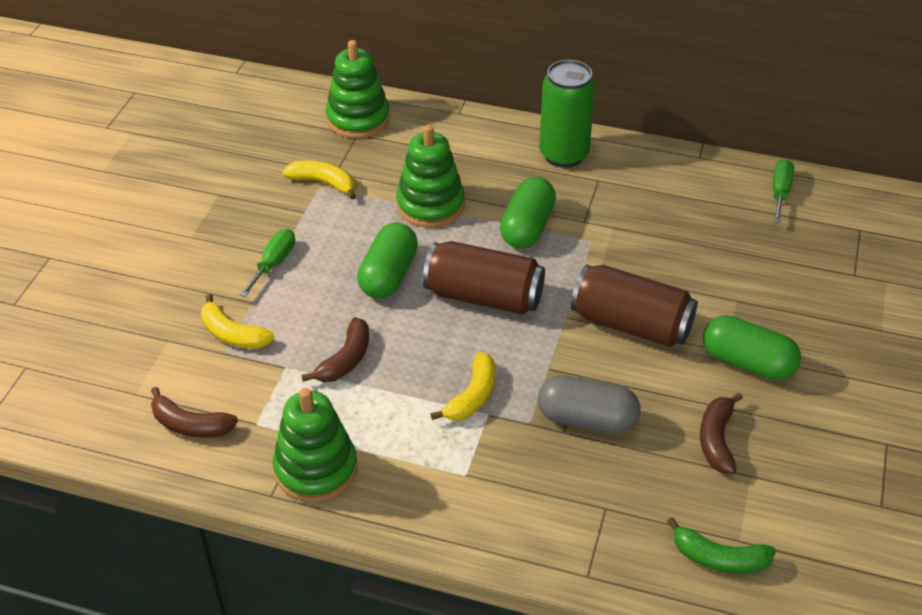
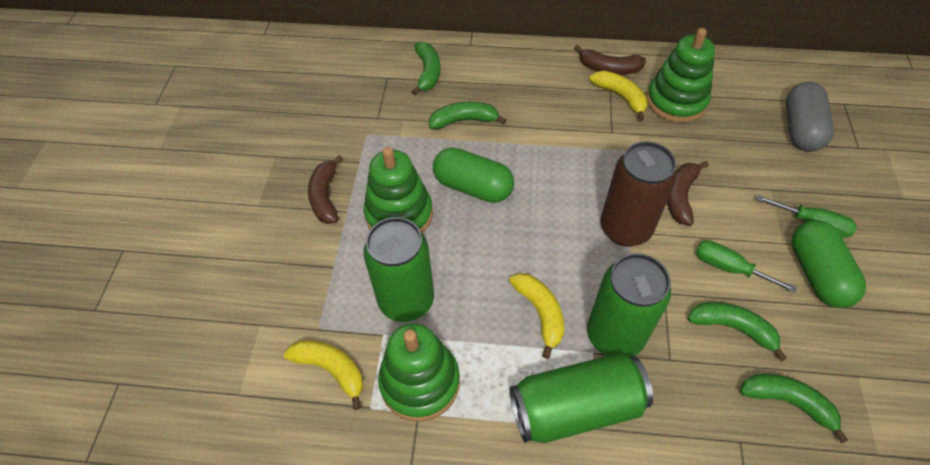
brown can: 2 -> 1
green banana: 1 -> 4
green can: 1 -> 3
green capsule: 3 -> 2

